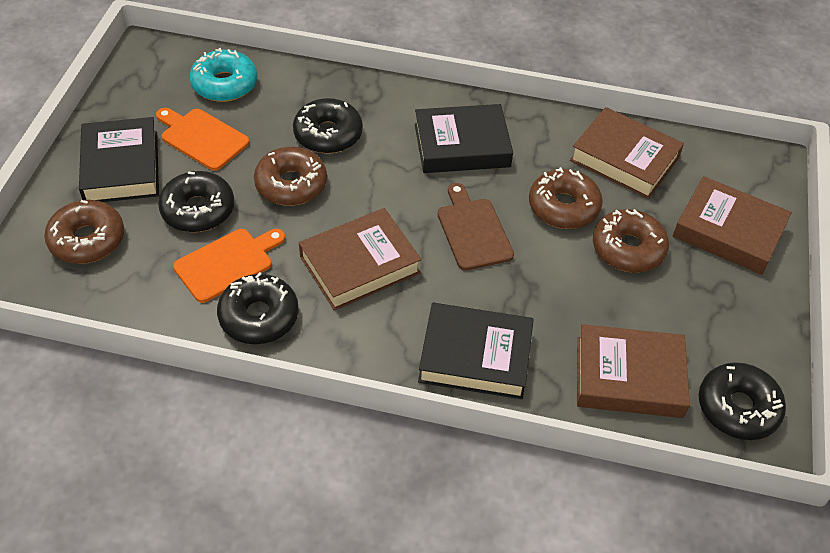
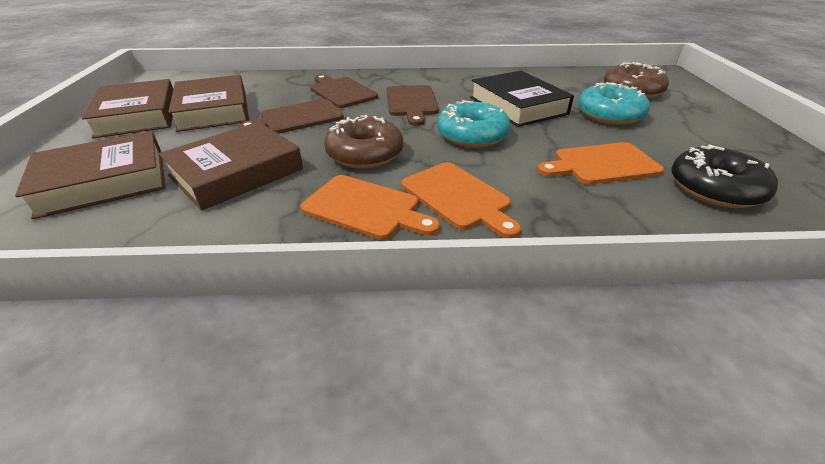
black book: 3 -> 1
black donut: 4 -> 1
brown cutting board: 1 -> 3
brown donut: 4 -> 2
orange cutting board: 2 -> 3
turquoise donut: 1 -> 2

